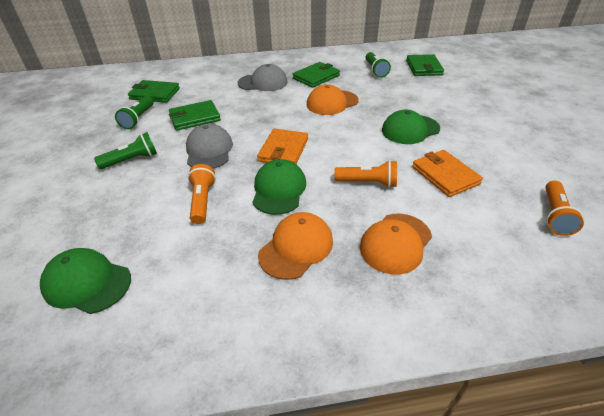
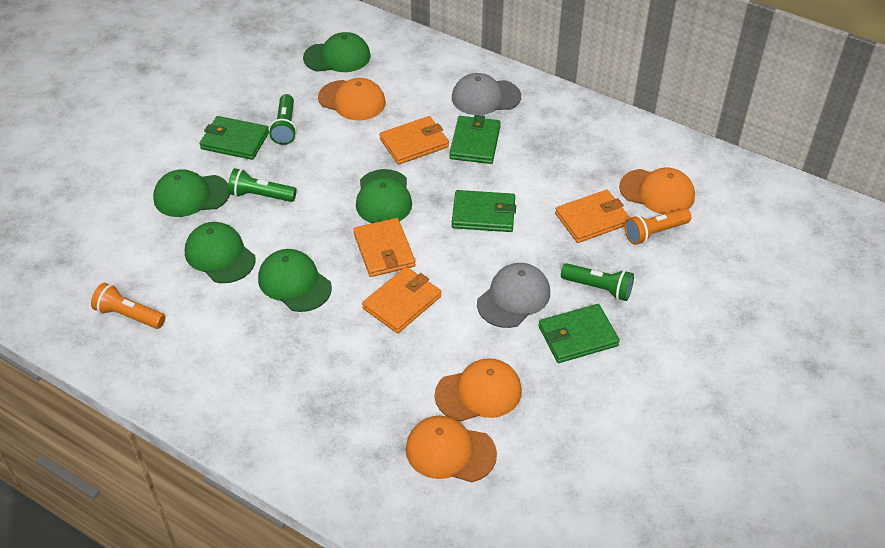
green cap: 3 -> 5
orange cap: 3 -> 4
orange flashlight: 3 -> 2
orange wallet: 2 -> 4

